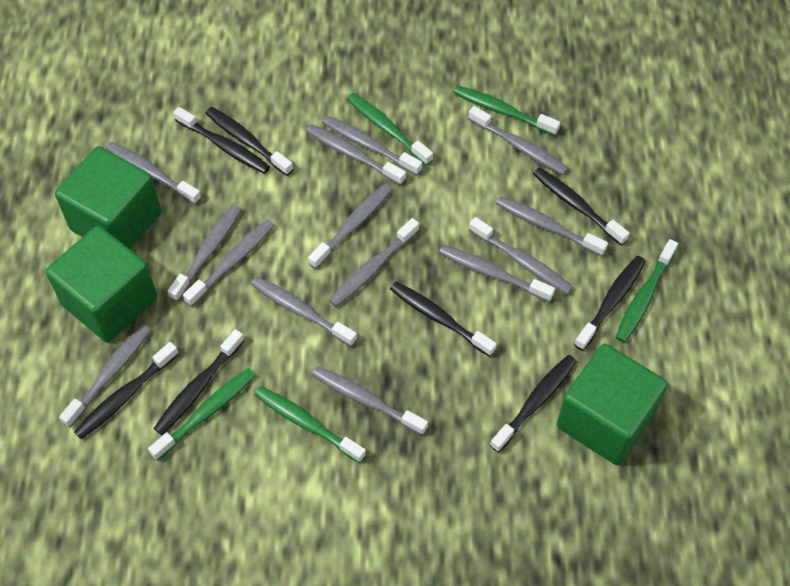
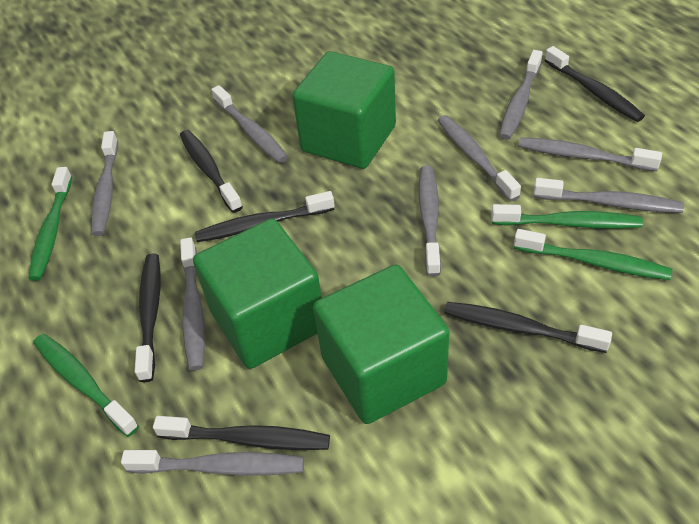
black toothbrush: 8 -> 6
green toothbrush: 5 -> 4
grey toothbrush: 14 -> 9

